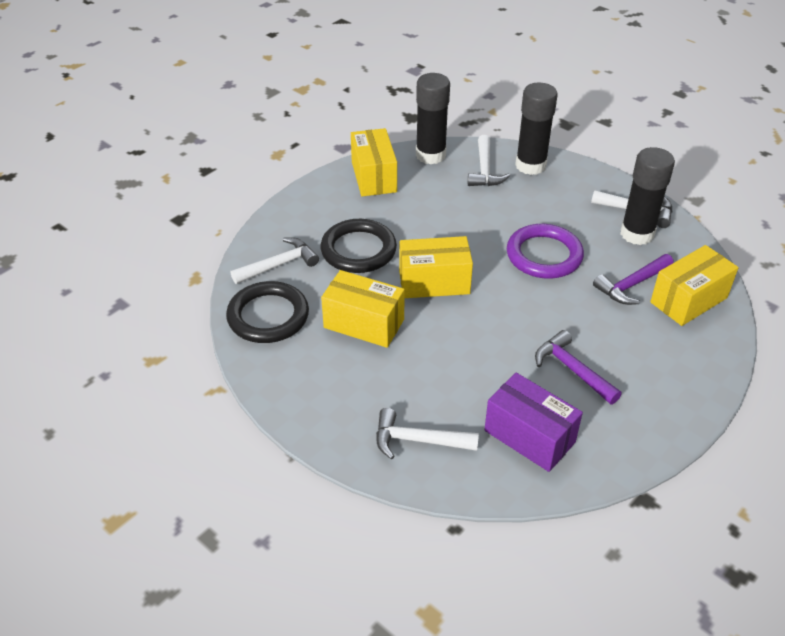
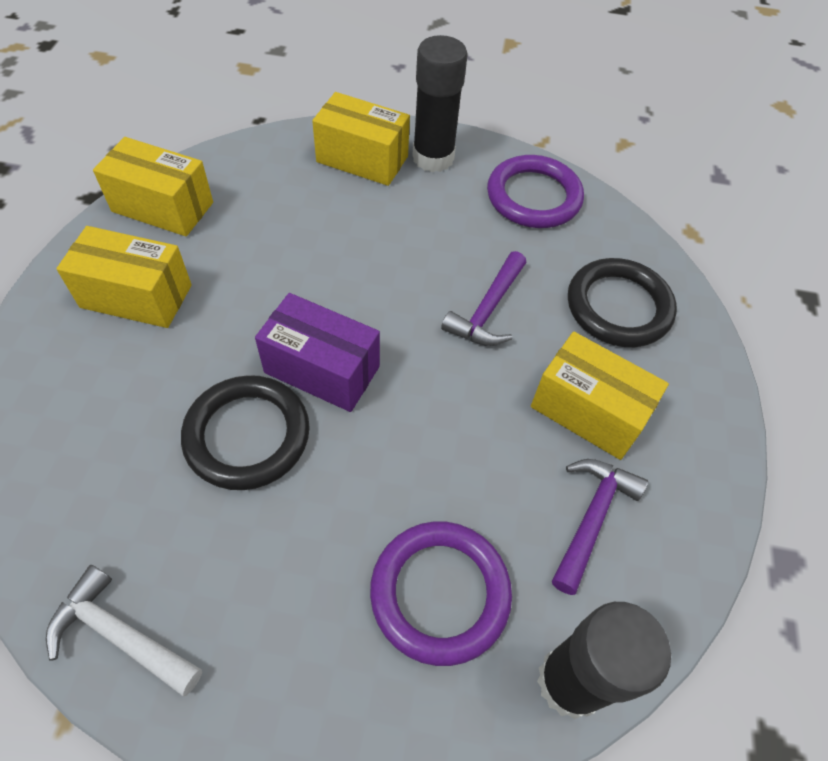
black glue stick: 3 -> 2
purple ring: 1 -> 2
white hammer: 4 -> 1

